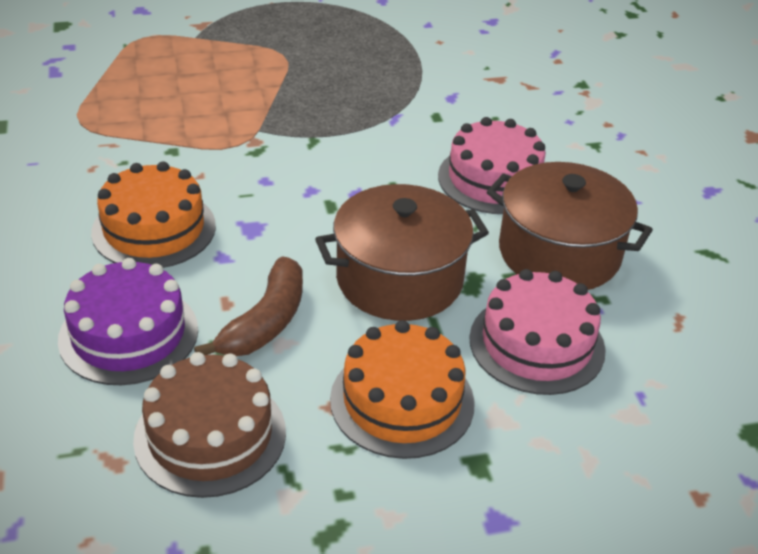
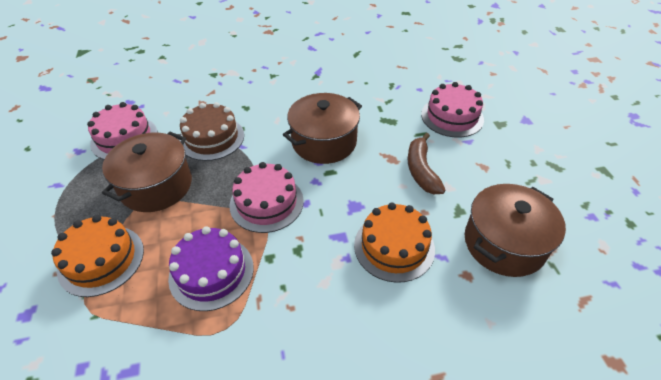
brown pot: 2 -> 3
pink cake: 2 -> 3

